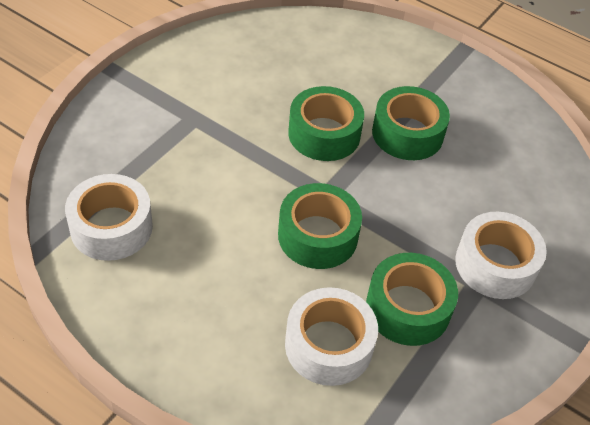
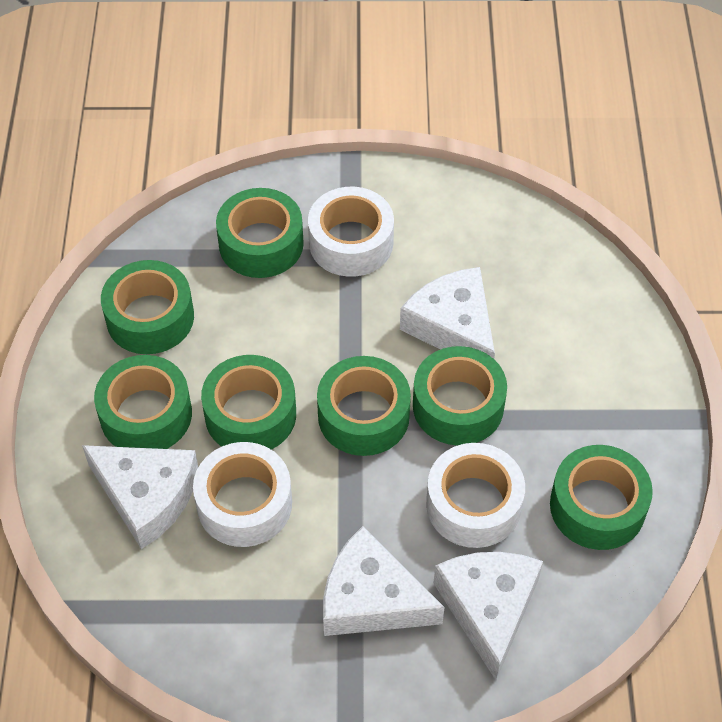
green tape: 4 -> 7
white cheese: 0 -> 4

